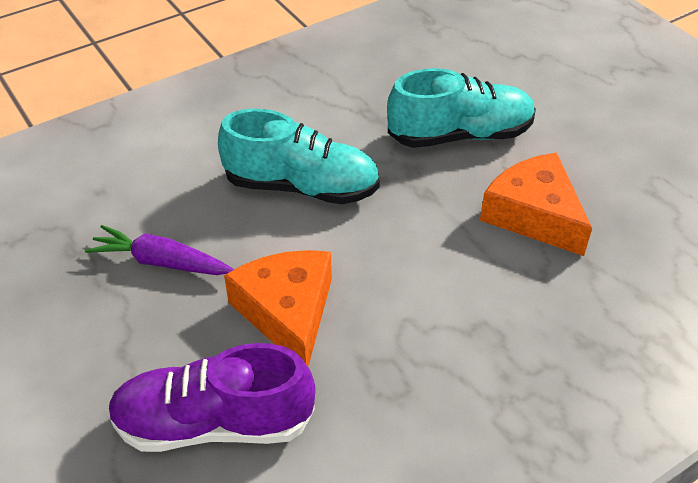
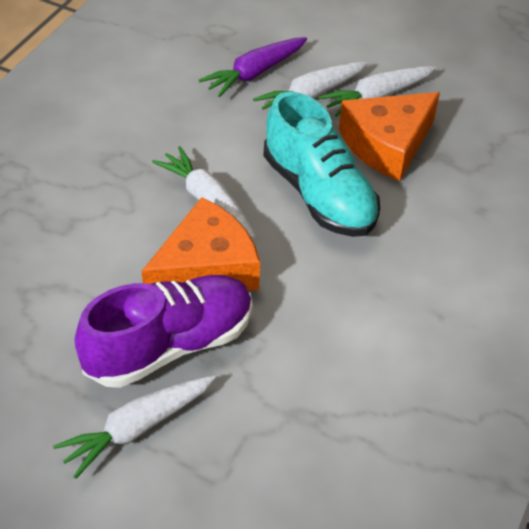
turquoise shoe: 2 -> 1
white carrot: 0 -> 4

